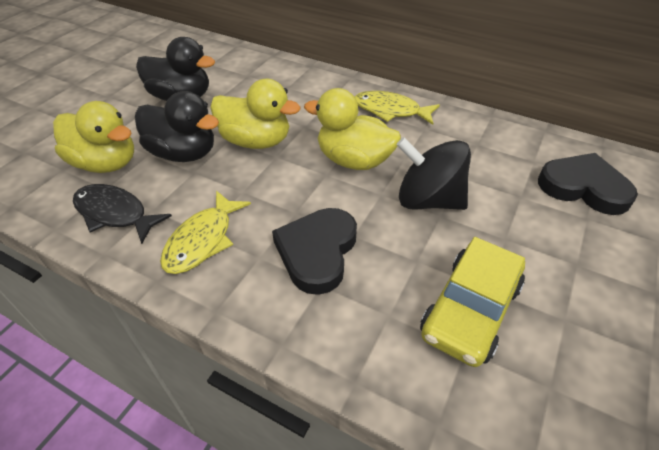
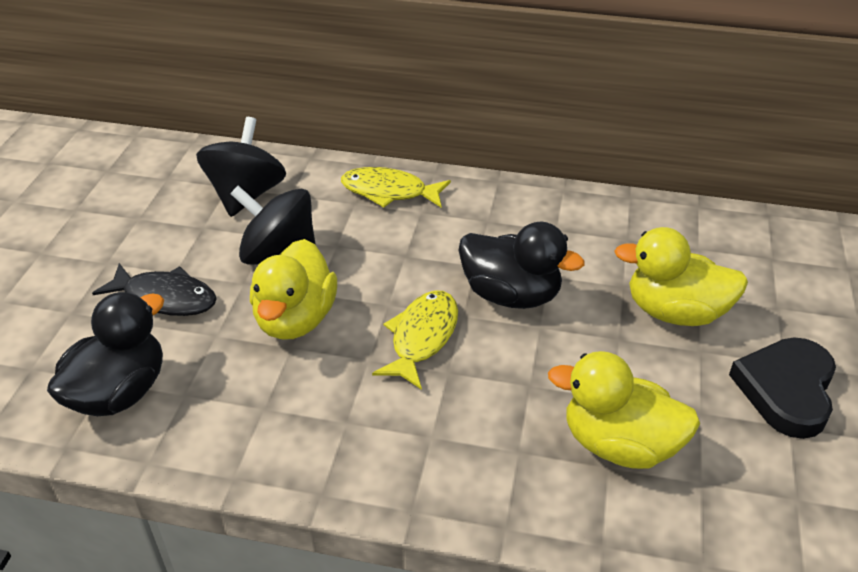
black heart: 2 -> 1
black spinning top: 1 -> 2
yellow car: 1 -> 0

